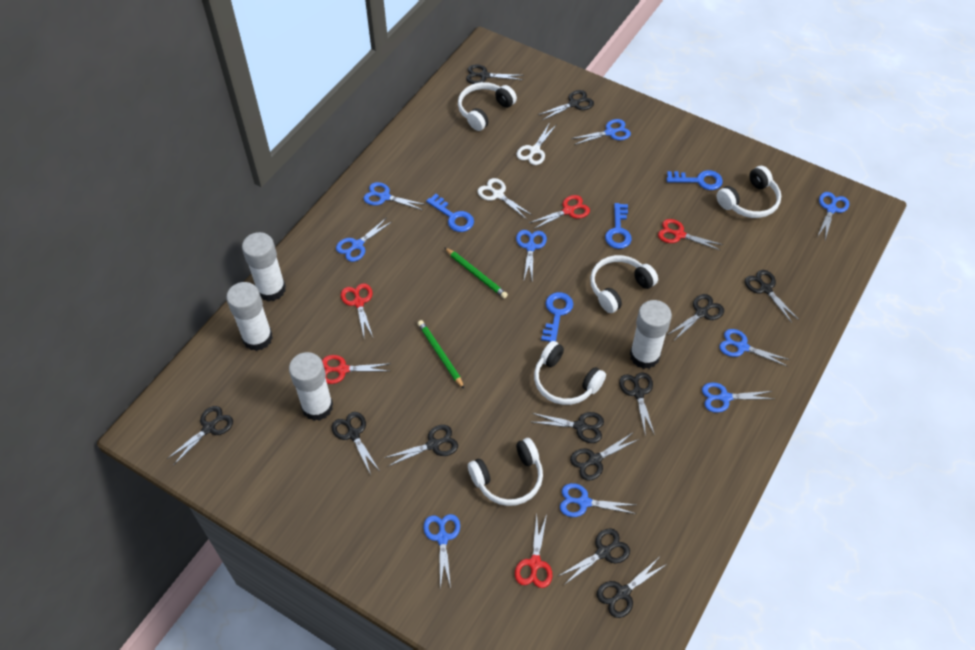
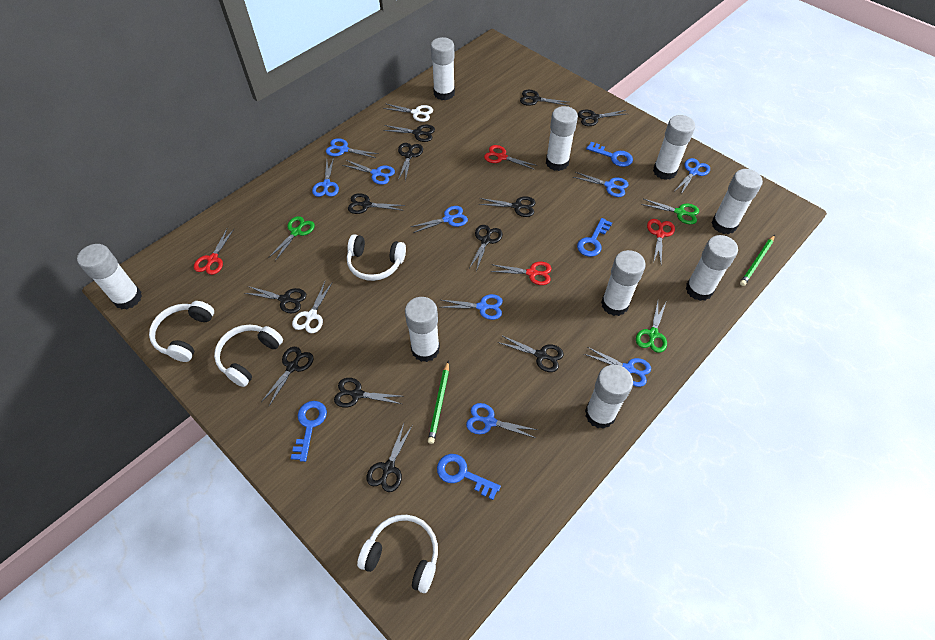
green scissors: 0 -> 3
red scissors: 5 -> 4
white glue stick: 4 -> 9
white headphones: 5 -> 4

